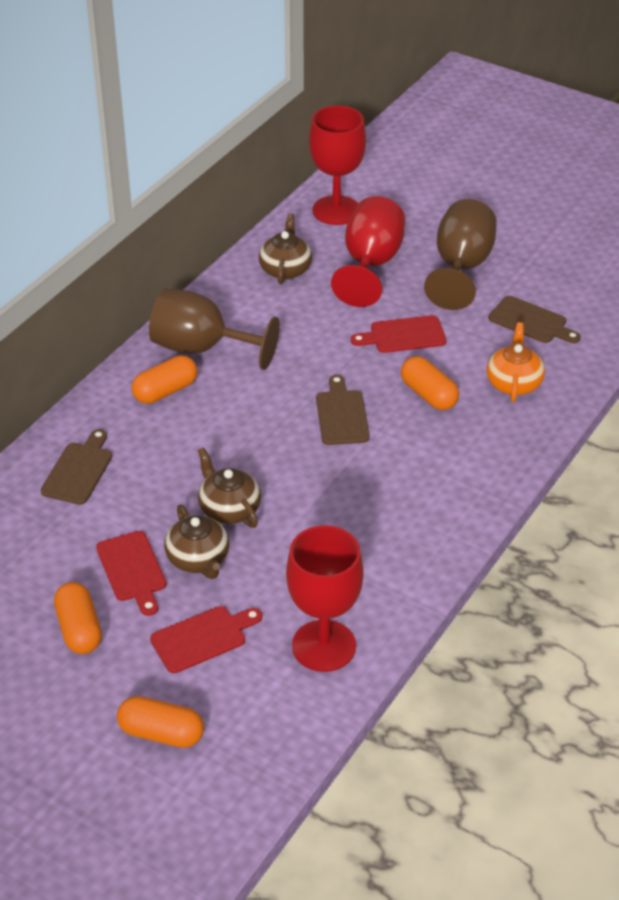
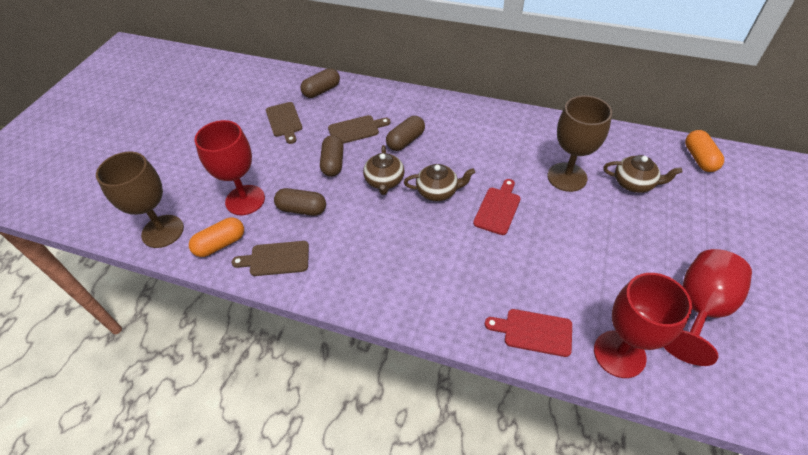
brown capsule: 0 -> 4
orange capsule: 4 -> 2
orange teapot: 1 -> 0
red cutting board: 3 -> 2

